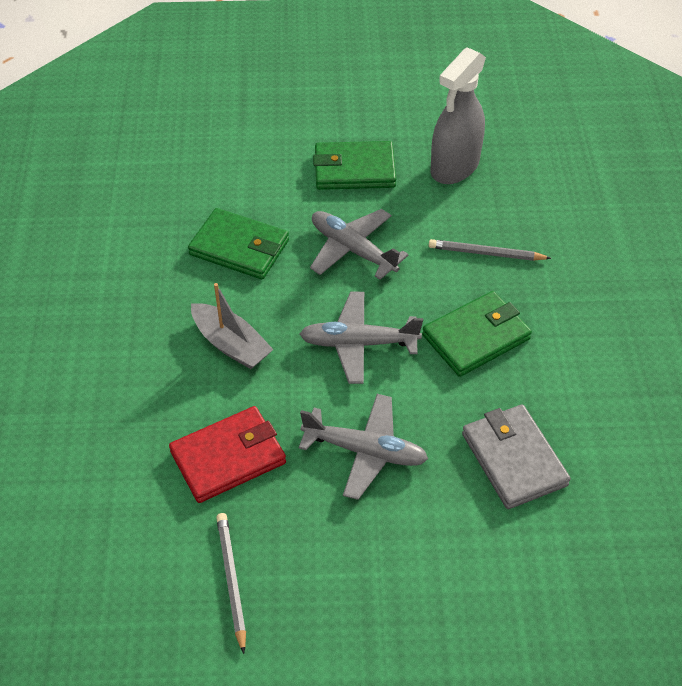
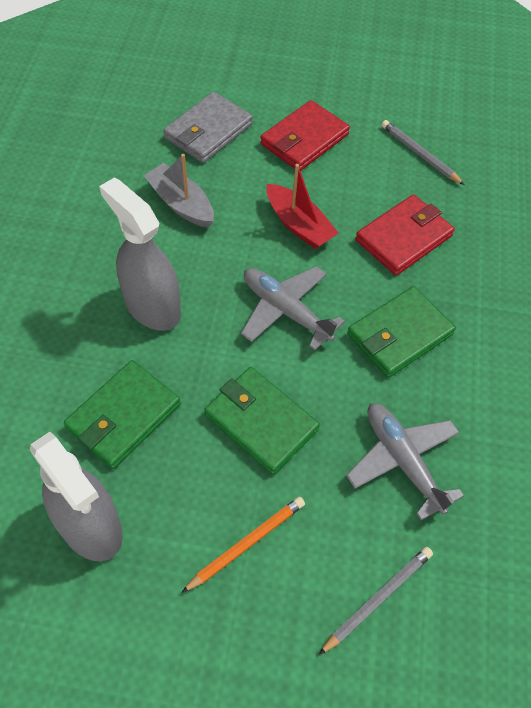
grey plane: 3 -> 2
grey spray bottle: 1 -> 2
orange pencil: 0 -> 1
red boat: 0 -> 1
red wallet: 1 -> 2

